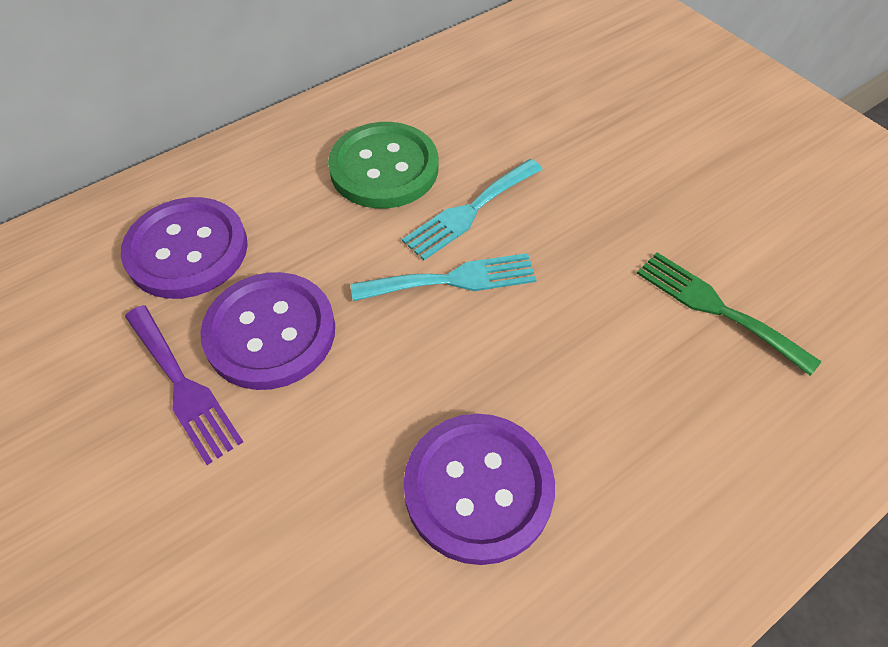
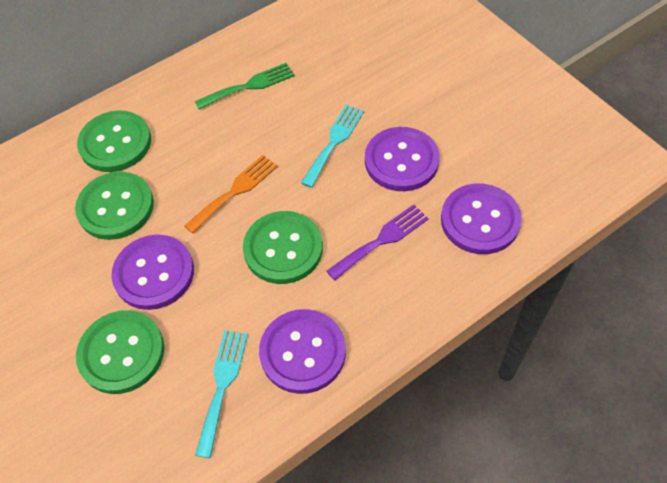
green button: 1 -> 4
orange fork: 0 -> 1
purple button: 3 -> 4

